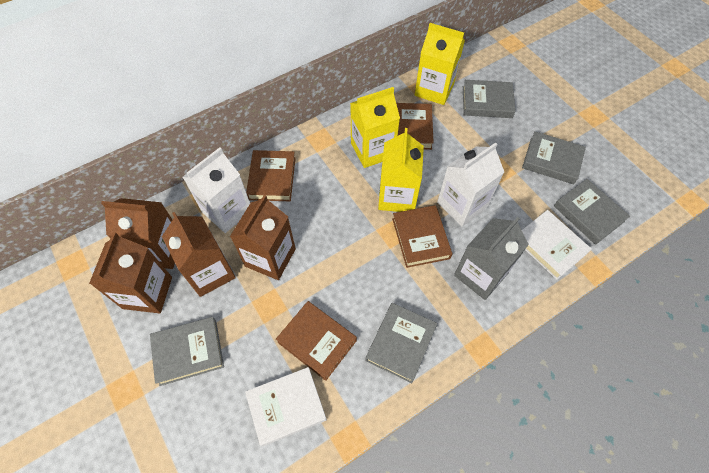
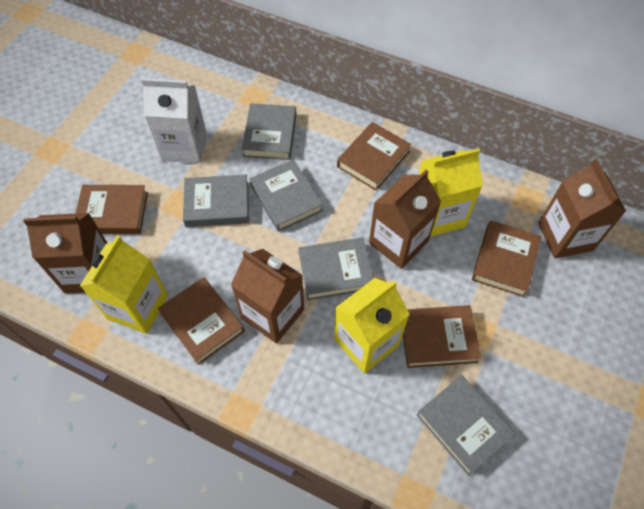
brown book: 4 -> 5
grey carton: 1 -> 0
white book: 2 -> 0
white carton: 2 -> 1

